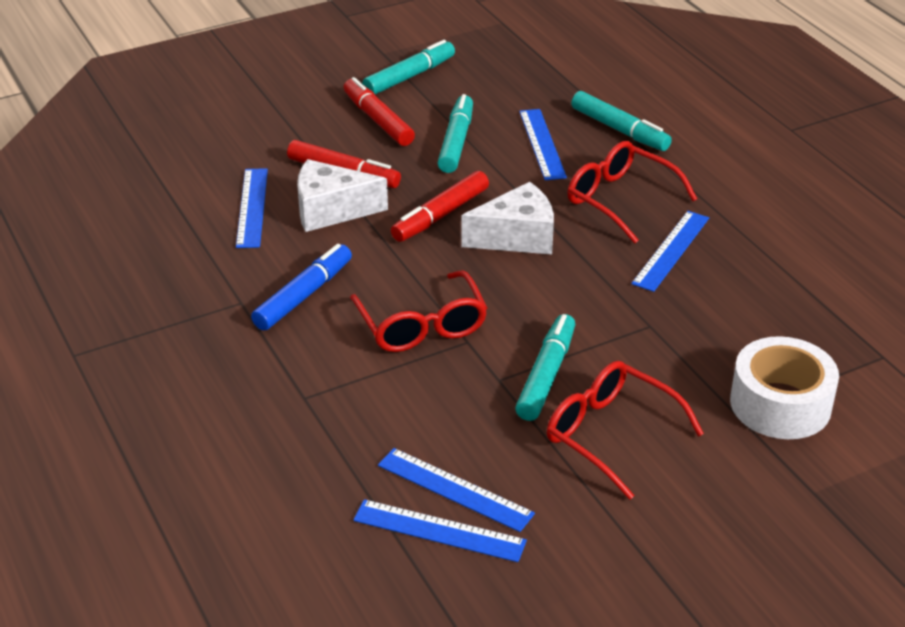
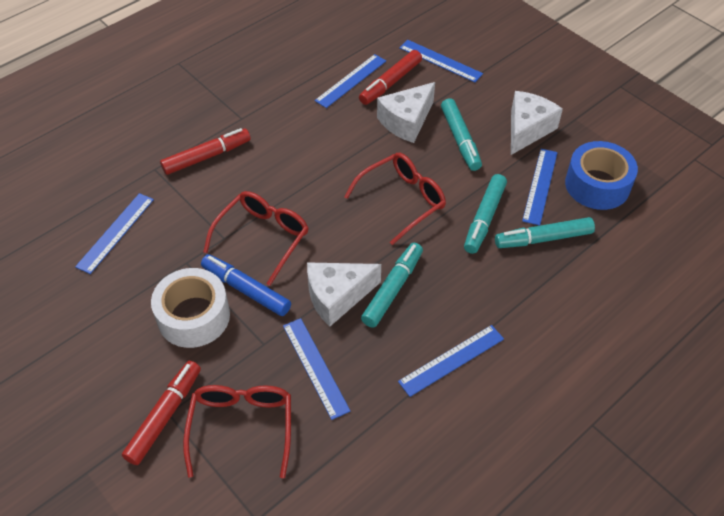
blue ruler: 5 -> 6
blue tape: 0 -> 1
white cheese: 2 -> 3

